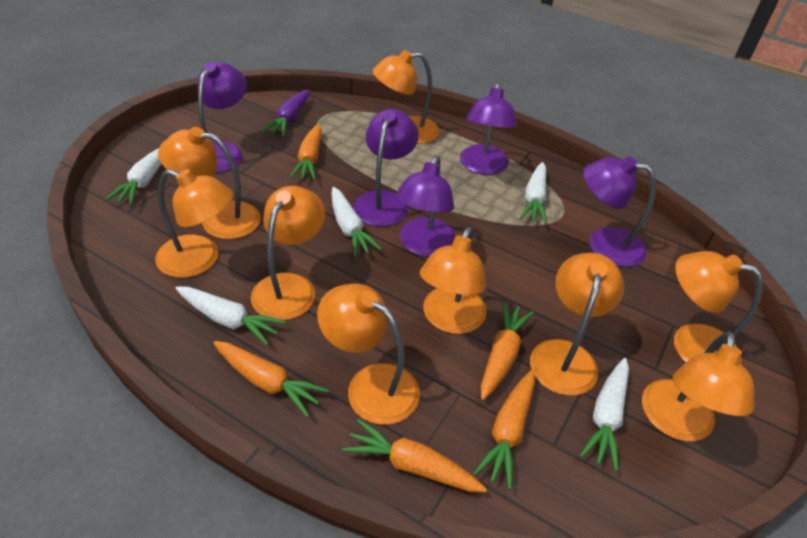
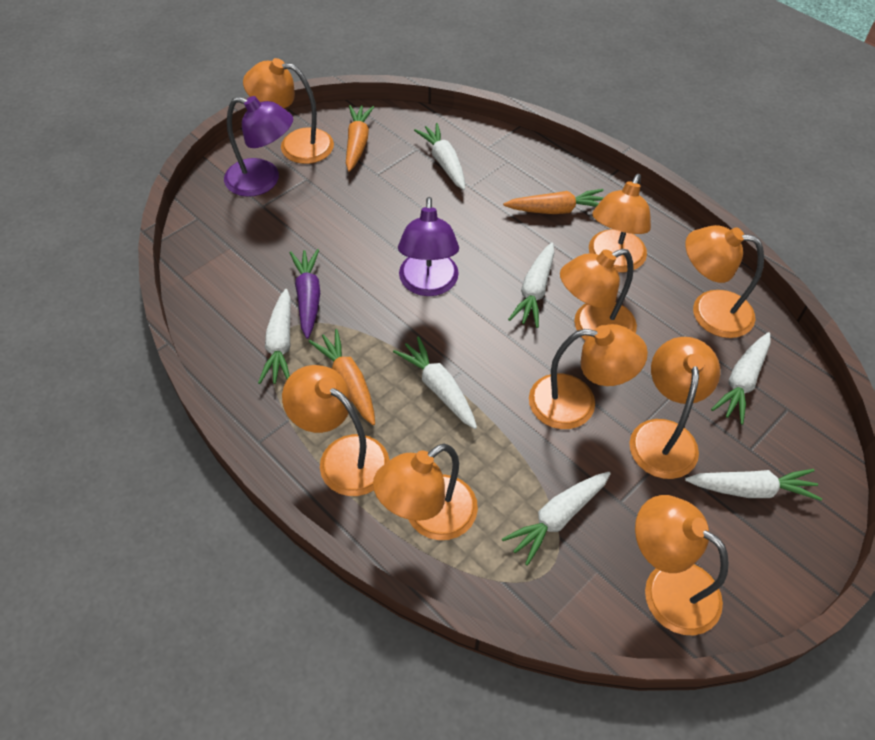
orange carrot: 5 -> 3
purple lamp: 5 -> 2
white carrot: 5 -> 7

